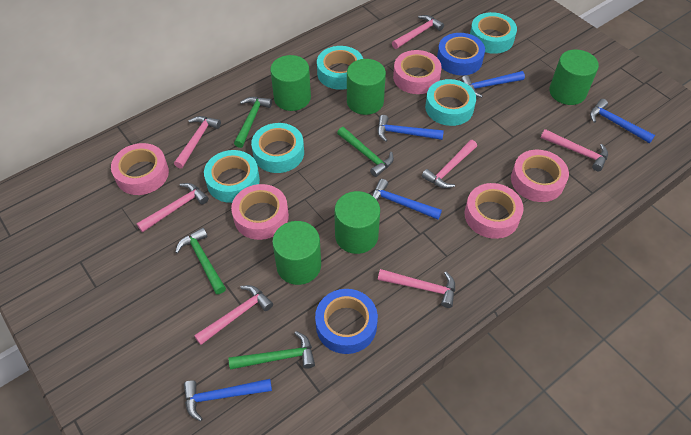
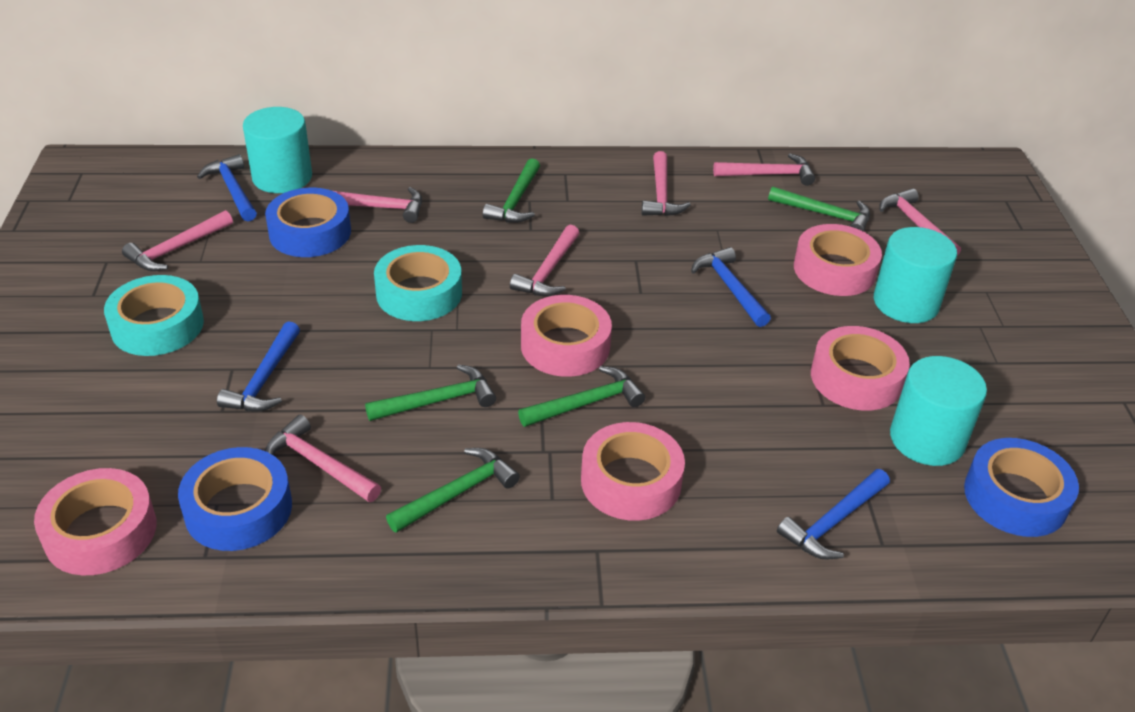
blue hammer: 5 -> 4
blue tape: 2 -> 3
green cylinder: 5 -> 0
green hammer: 4 -> 5
turquoise cylinder: 0 -> 3
turquoise tape: 5 -> 2

